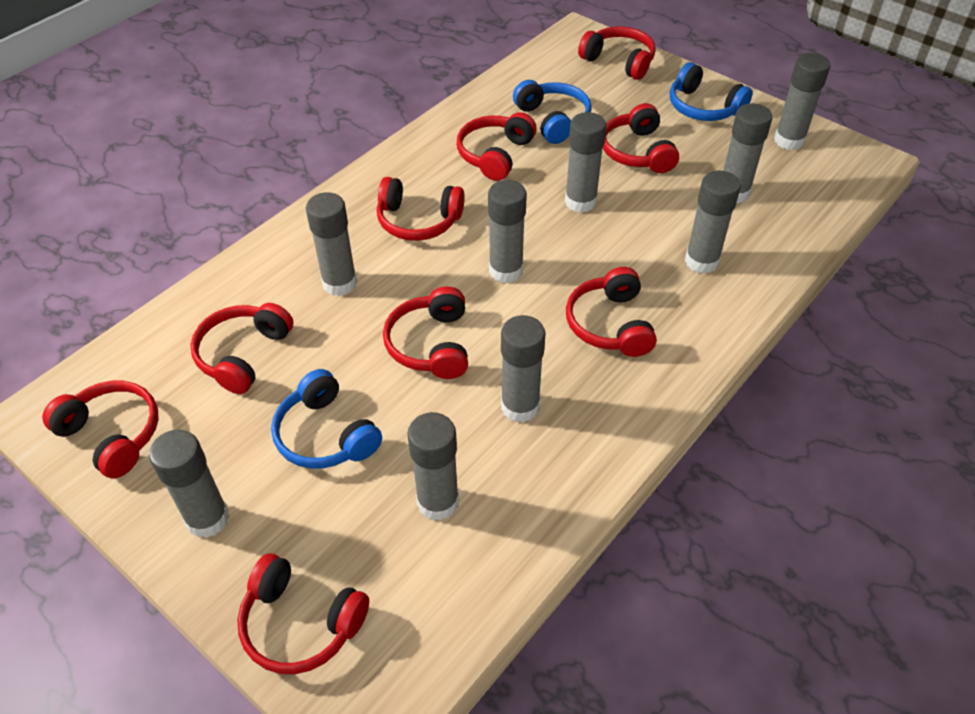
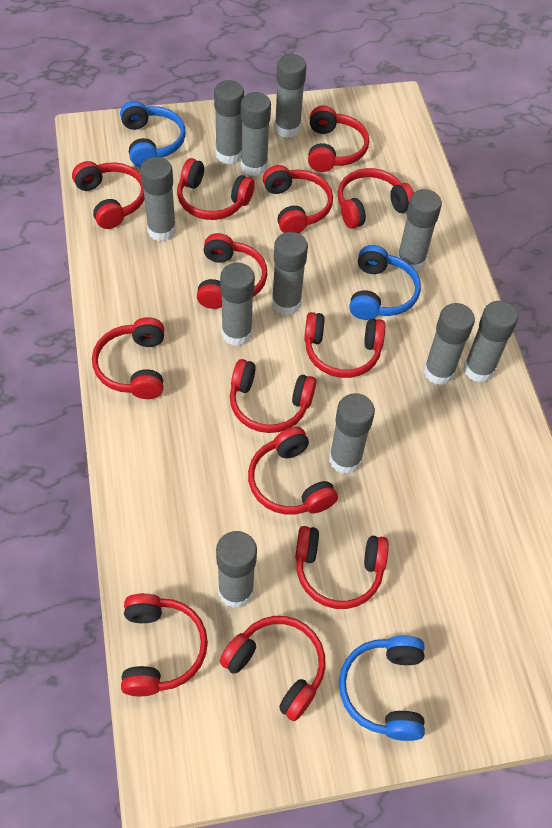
grey glue stick: 9 -> 11
red headphones: 9 -> 13

